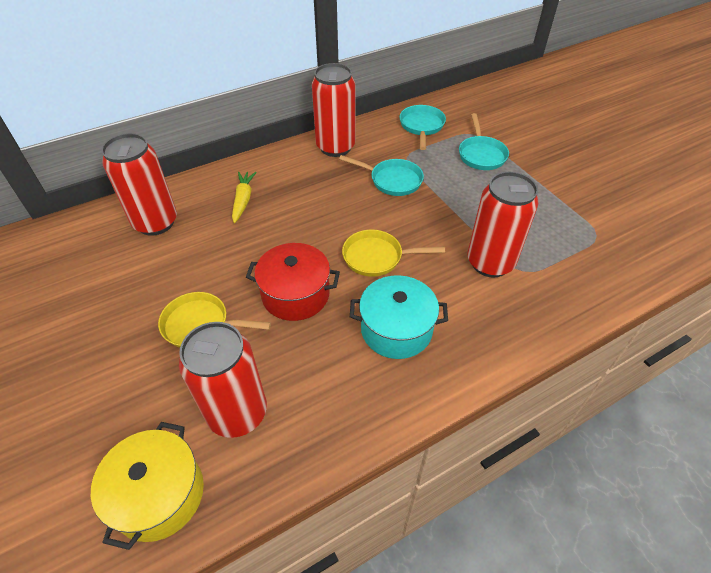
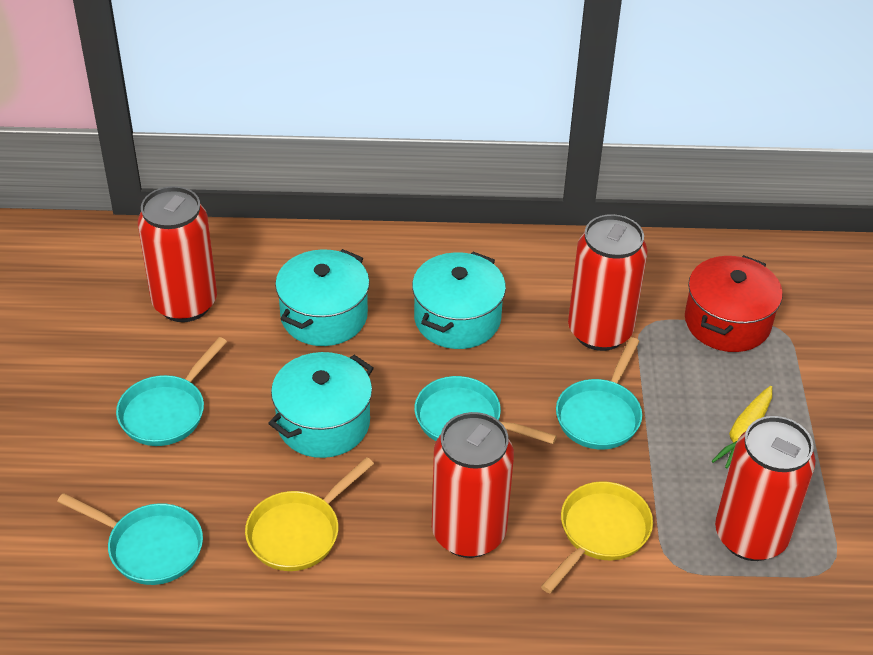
turquoise pan: 3 -> 4
turquoise pot: 1 -> 3
yellow pot: 1 -> 0

